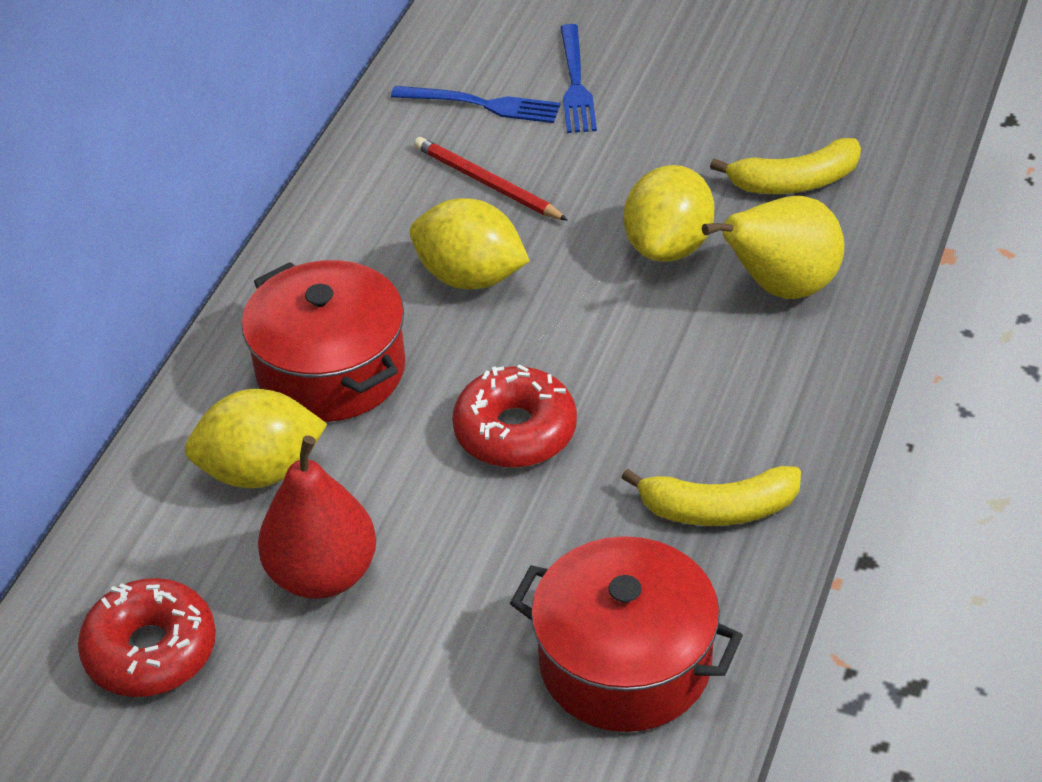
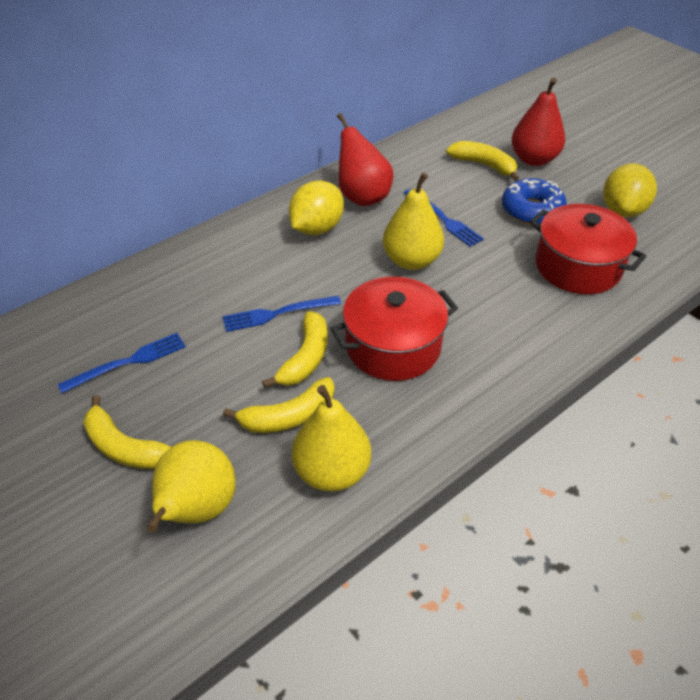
blue donut: 0 -> 1
blue fork: 2 -> 3
red donut: 2 -> 0
red pear: 1 -> 2
red pencil: 1 -> 0
yellow banana: 2 -> 4
yellow lemon: 3 -> 2
yellow pear: 1 -> 3

